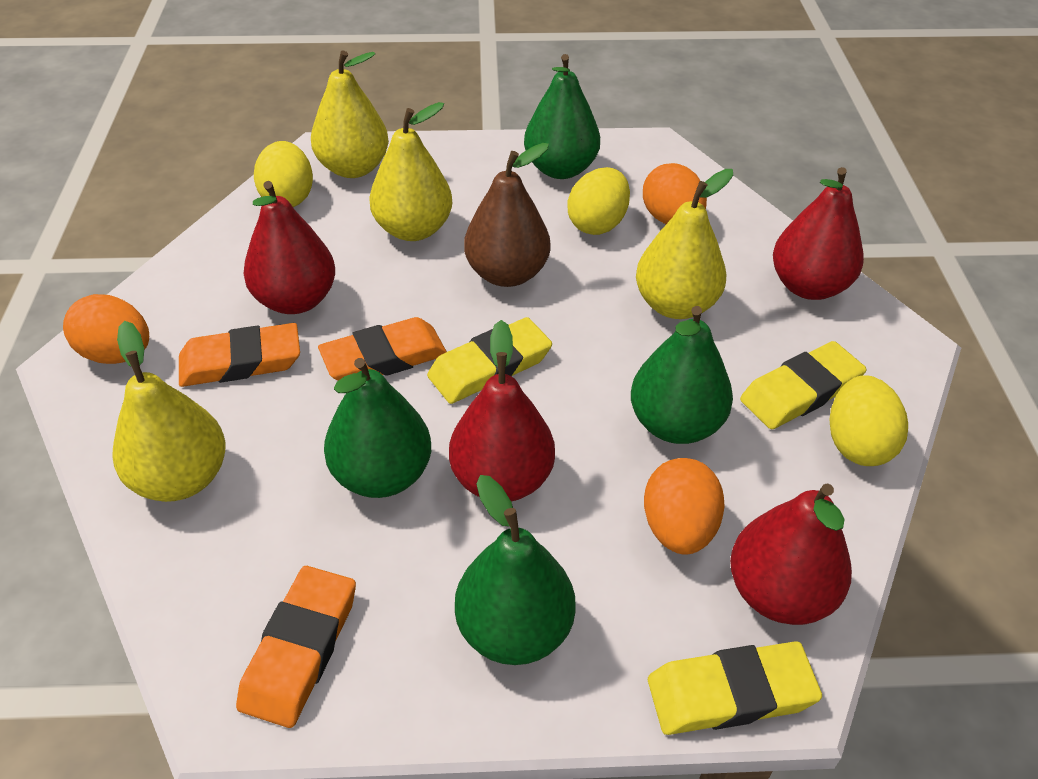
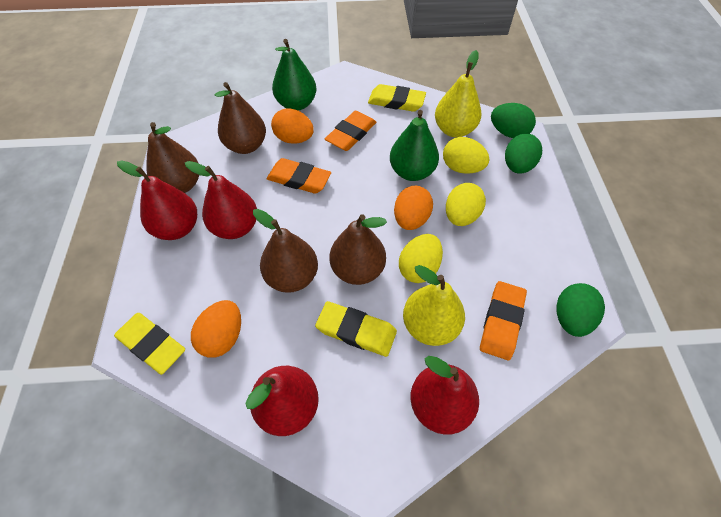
brown pear: 1 -> 4
green egg: 0 -> 3
green pear: 4 -> 2
yellow pear: 4 -> 2

